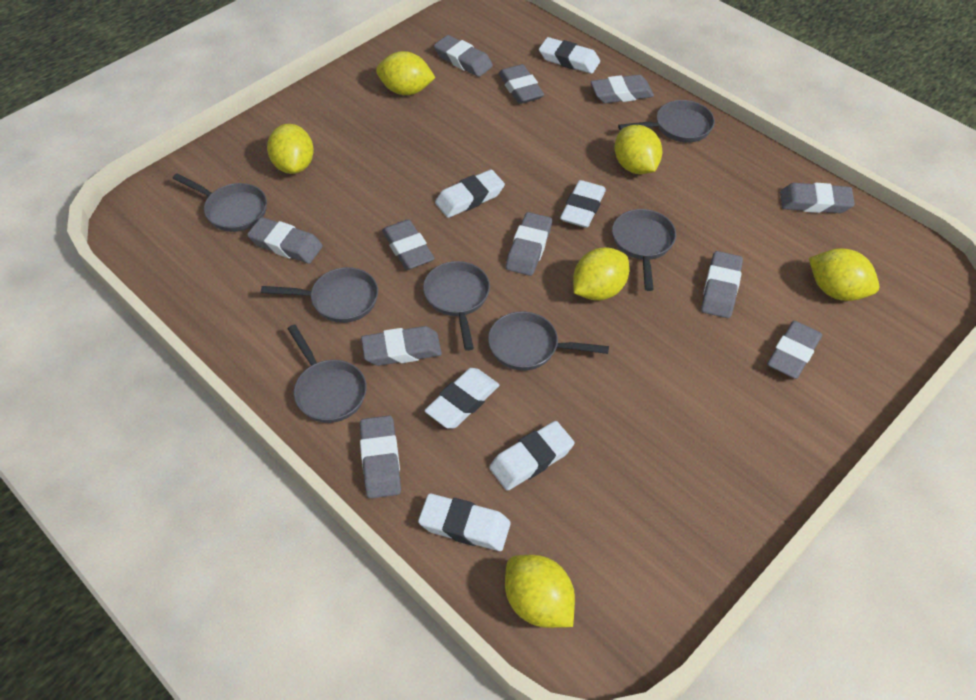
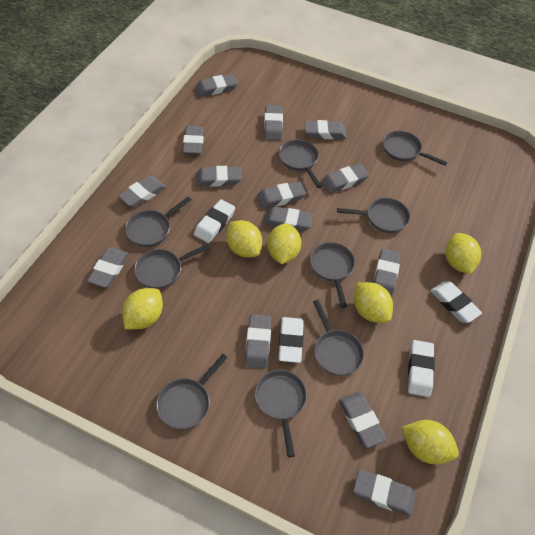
grey eraser: 11 -> 14
grey pan: 7 -> 9
white eraser: 6 -> 4

